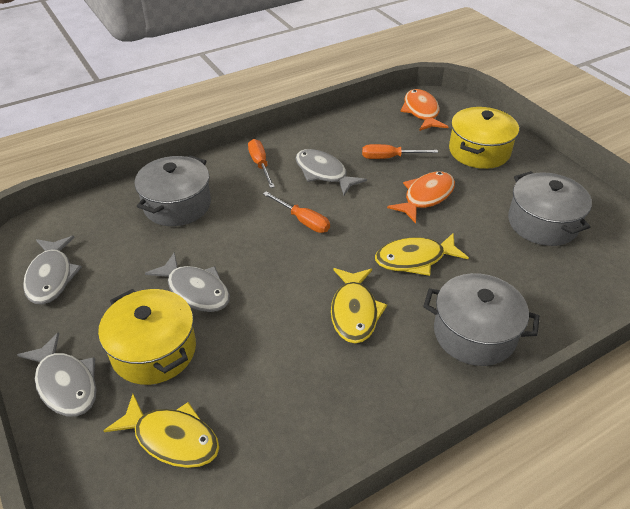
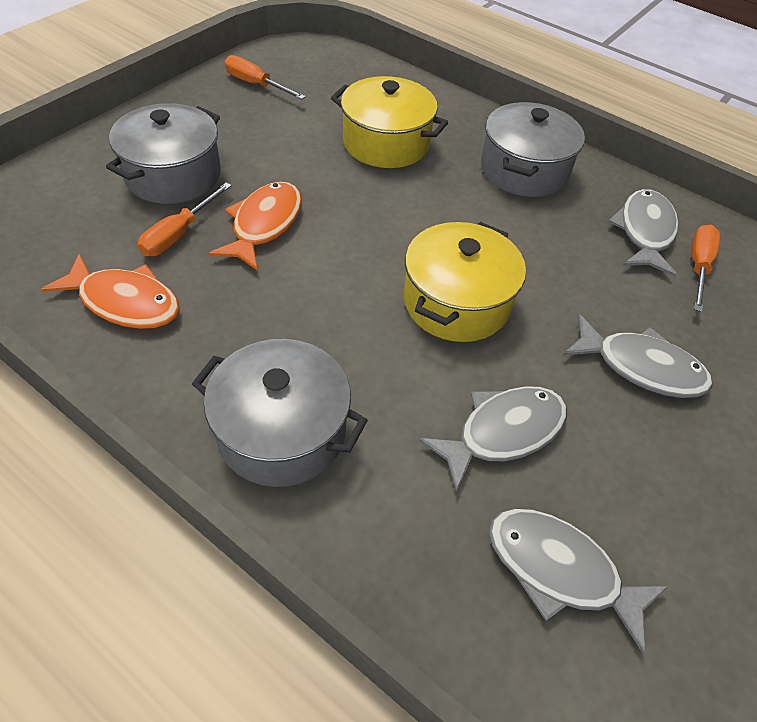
yellow fish: 3 -> 0

